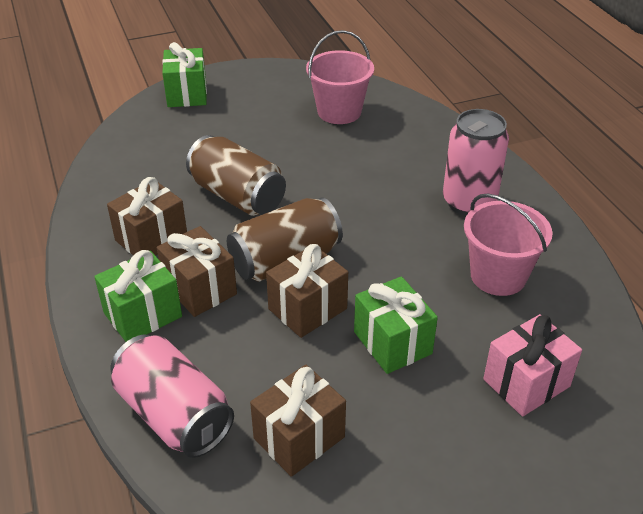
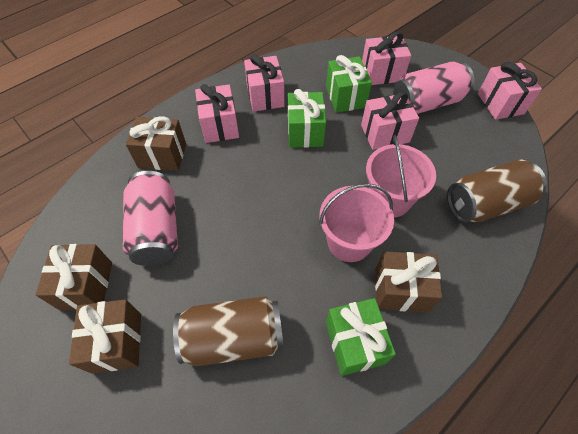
pink gift: 1 -> 5

